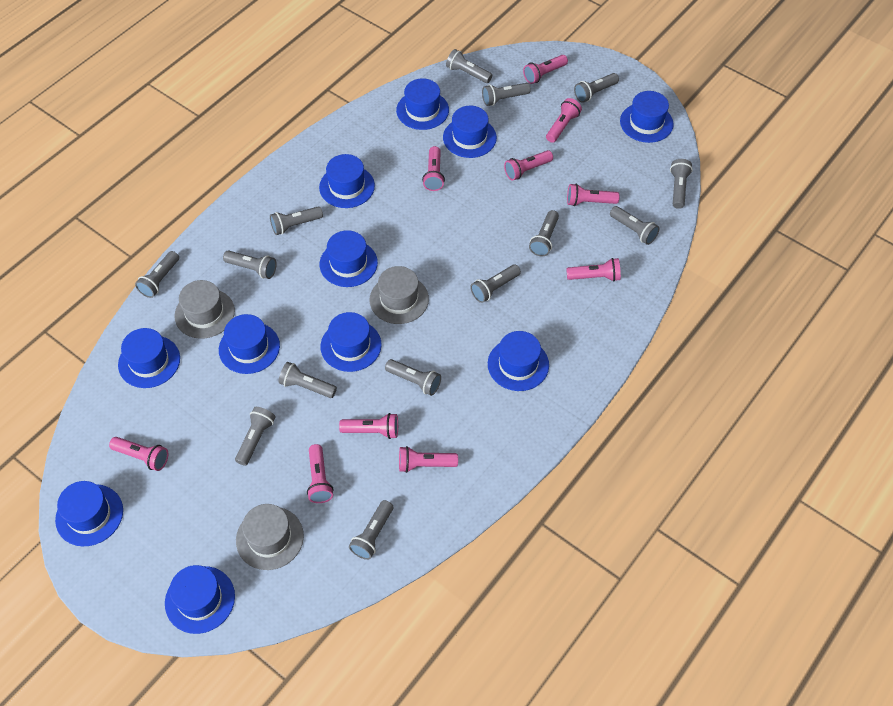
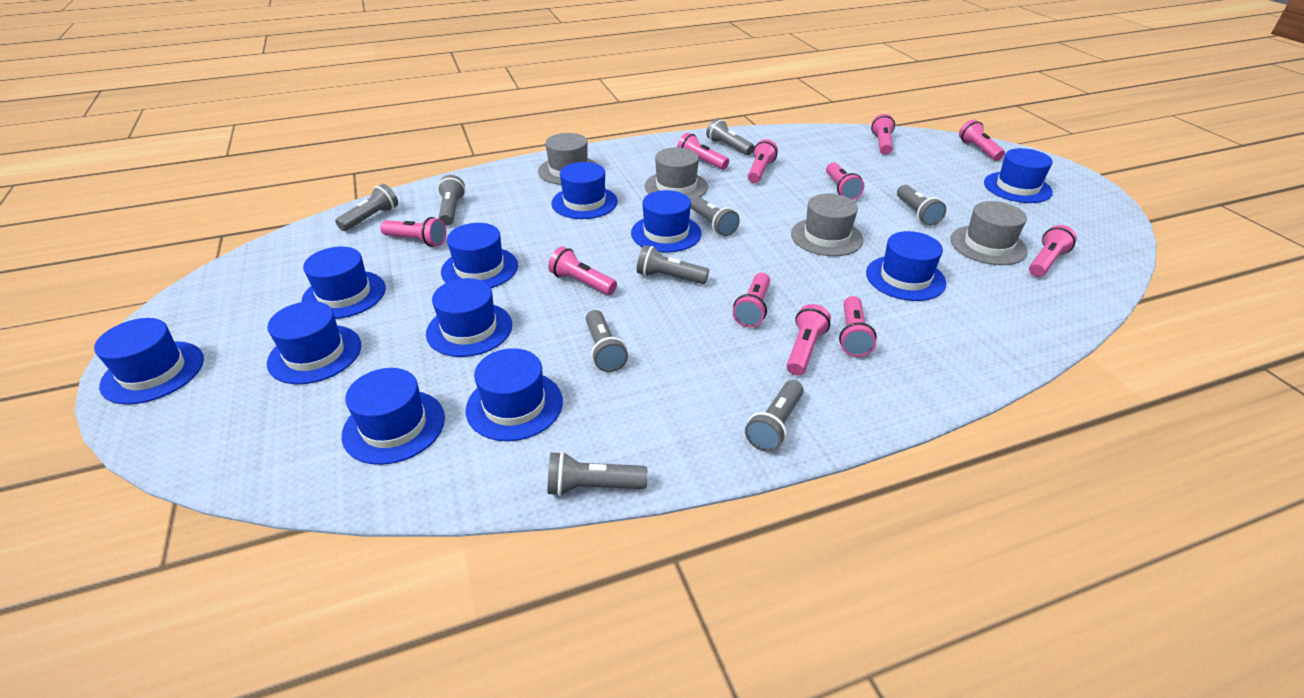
grey flashlight: 14 -> 9
grey hat: 3 -> 4
pink flashlight: 10 -> 11

